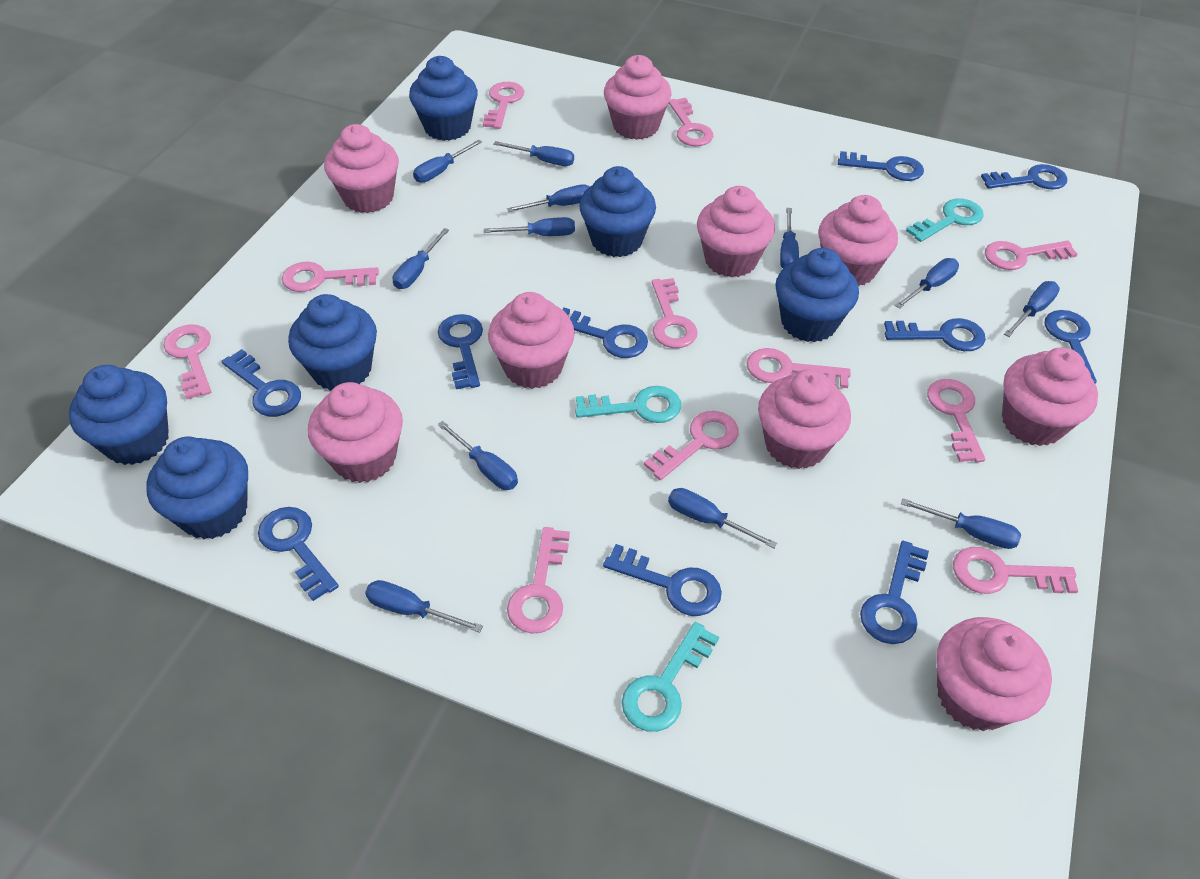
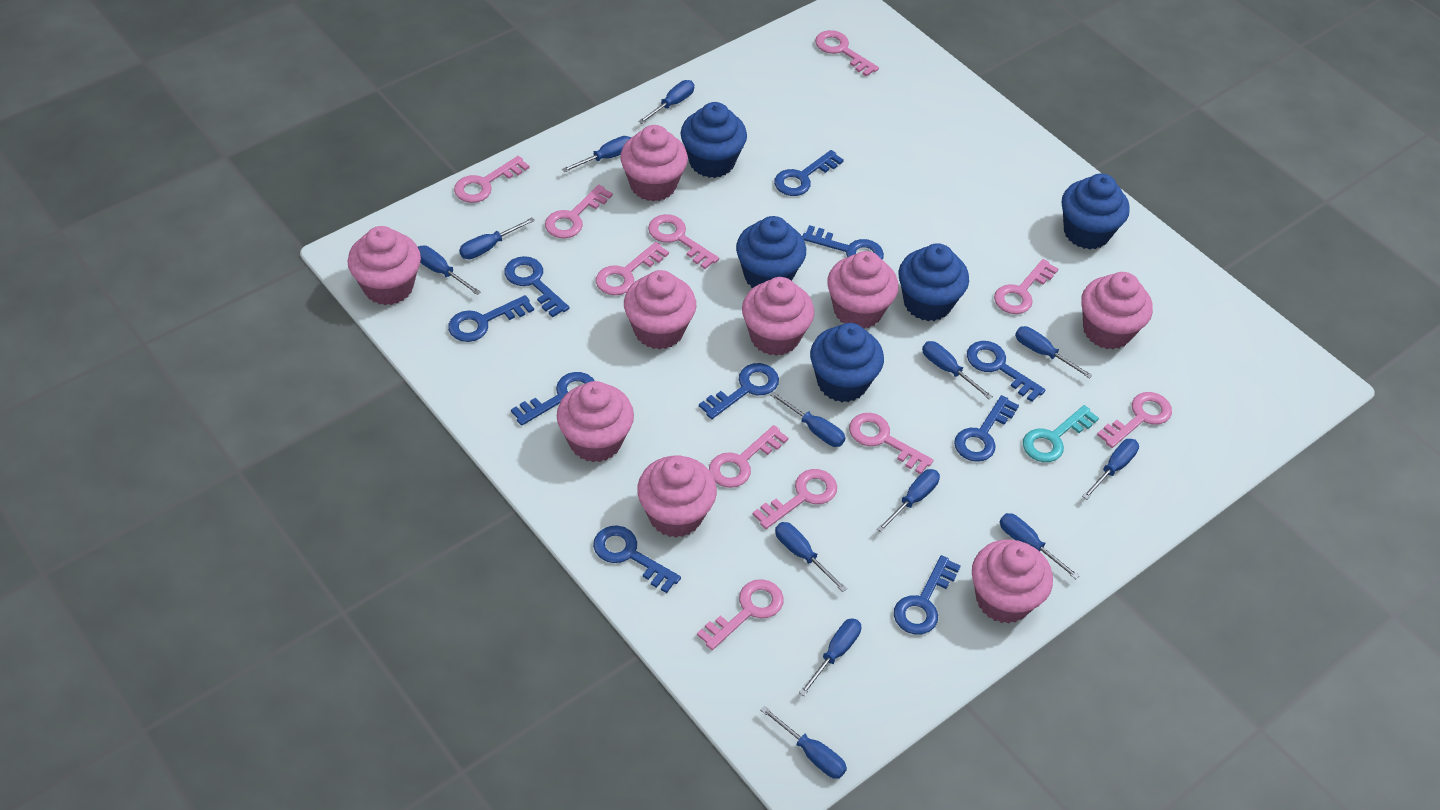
blue cupcake: 6 -> 5
blue screwdriver: 12 -> 13
turquoise key: 3 -> 1

